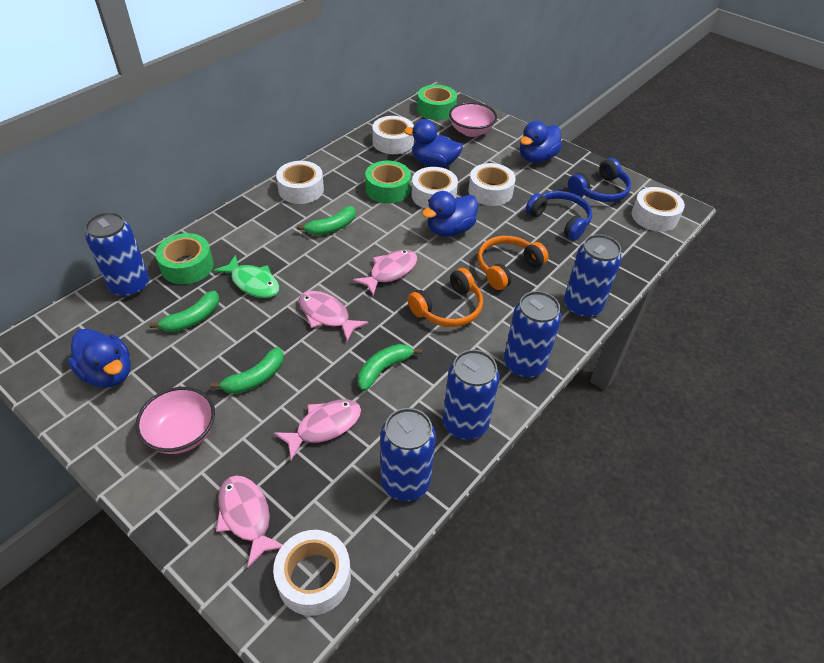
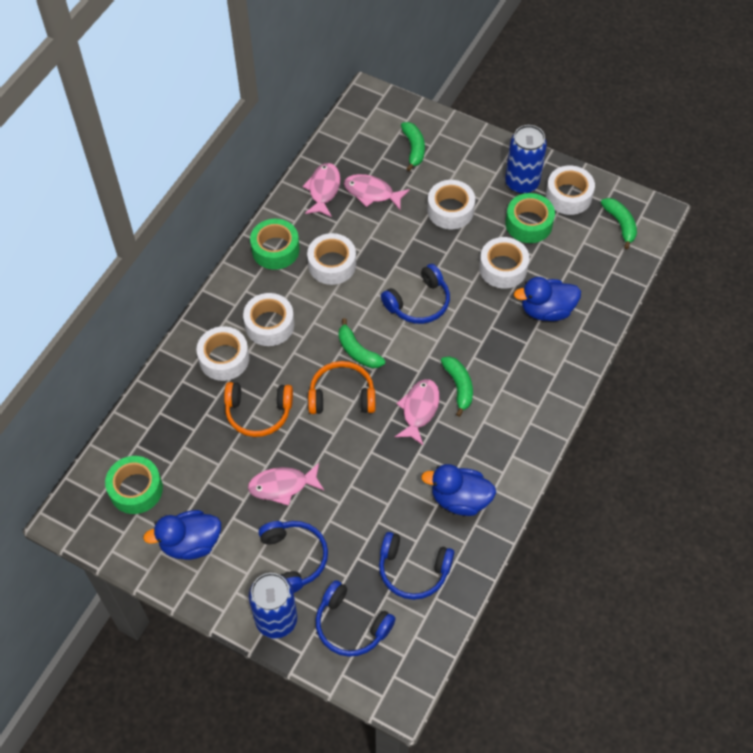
blue can: 5 -> 2
blue duck: 4 -> 3
blue headphones: 2 -> 4
green fish: 1 -> 0
pink bowl: 2 -> 0

